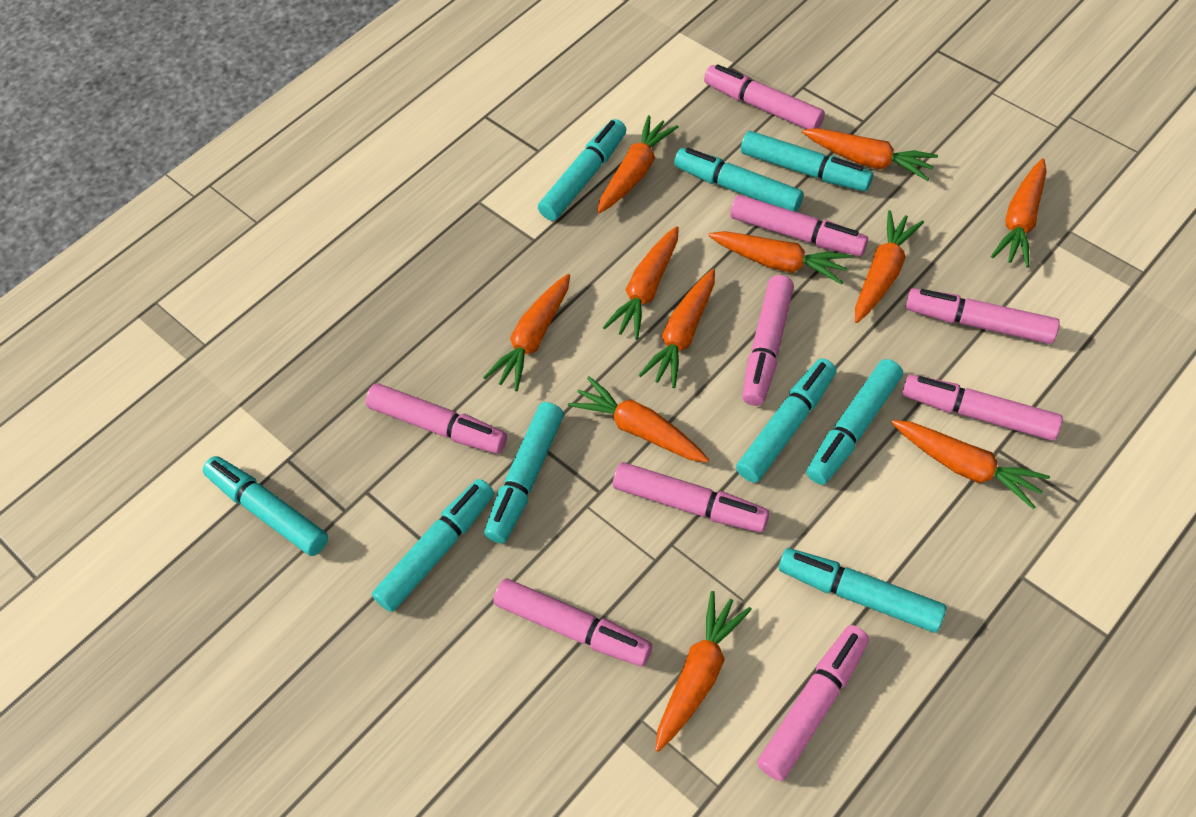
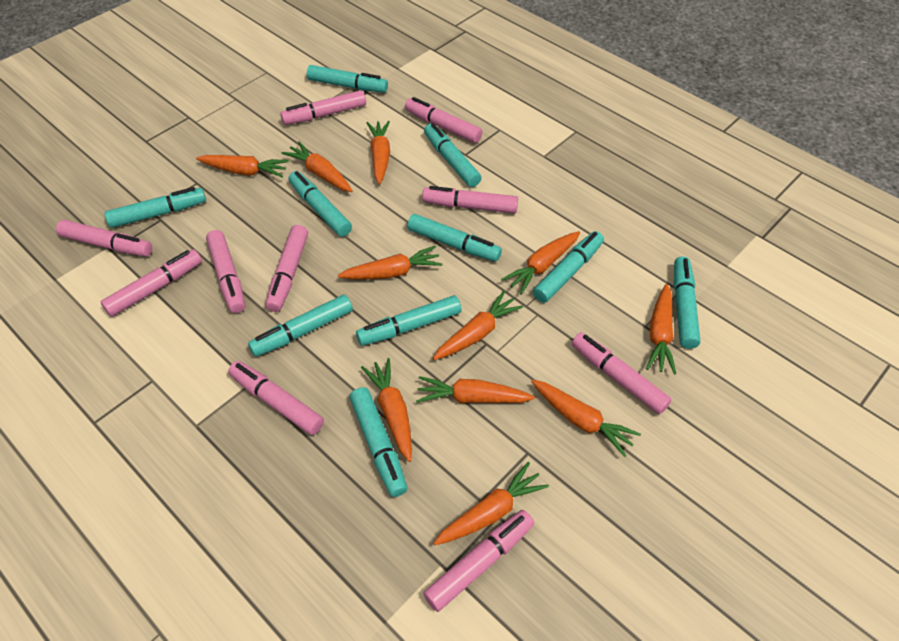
pink marker: 9 -> 10
turquoise marker: 9 -> 10

